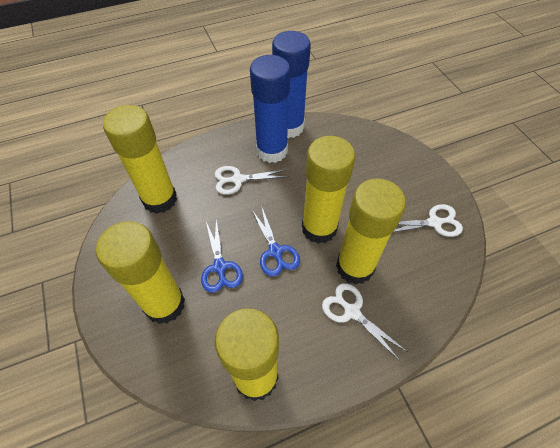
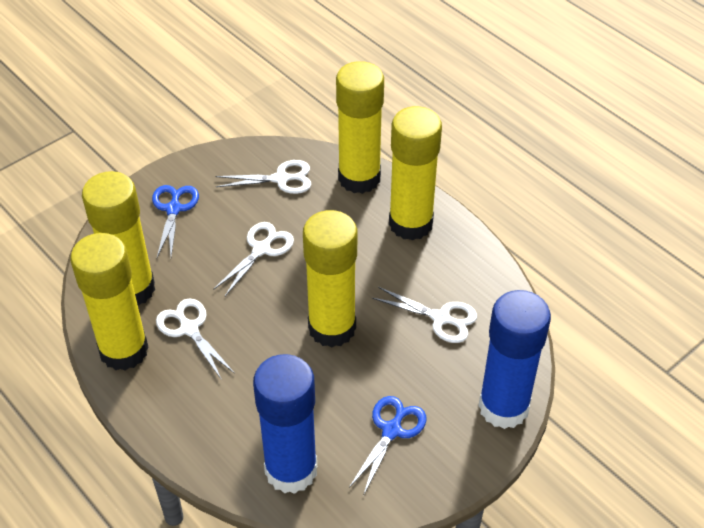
white scissors: 3 -> 4

